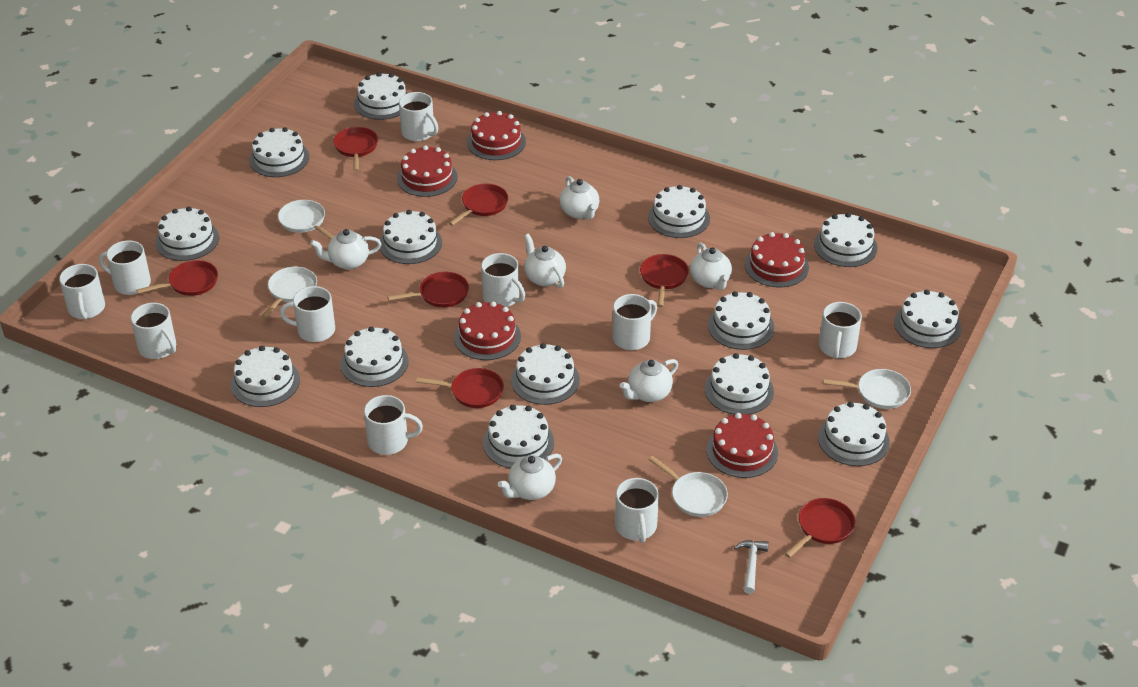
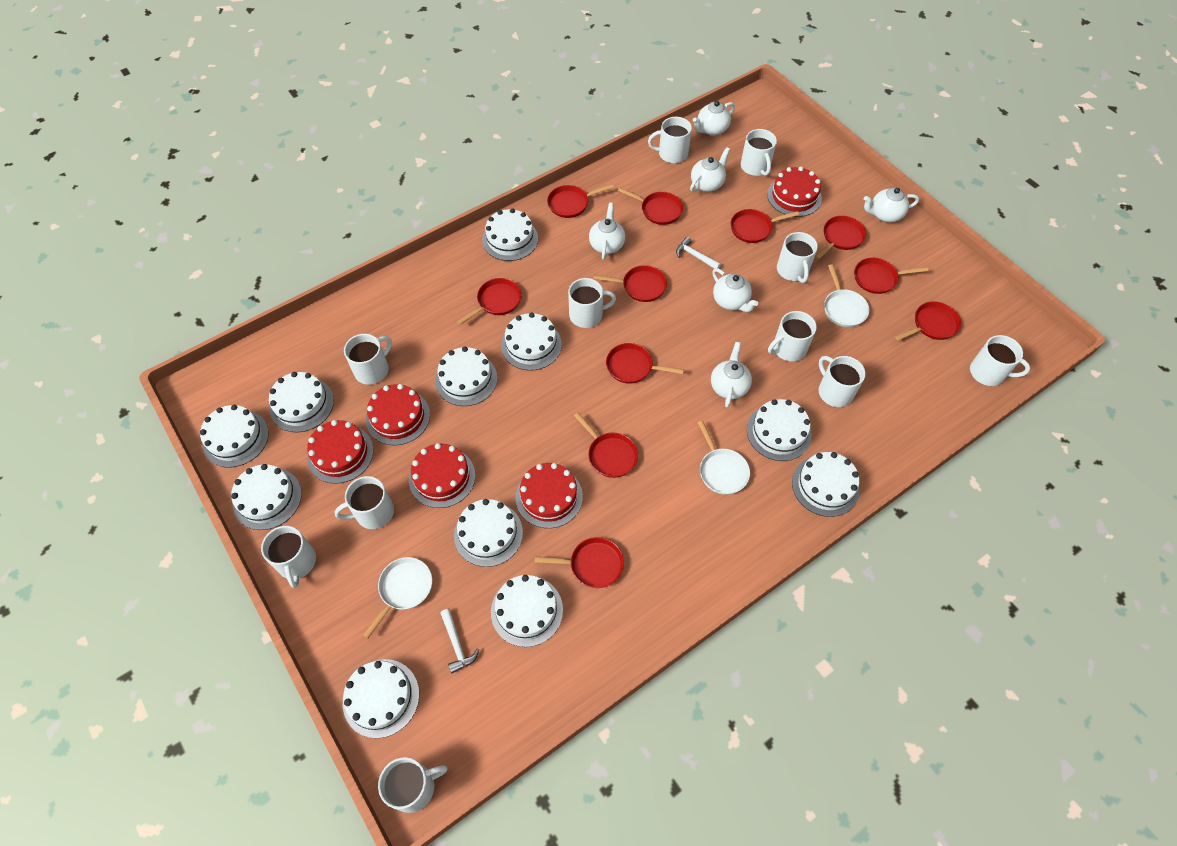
red pan: 7 -> 11
white cake: 14 -> 11
white hammer: 1 -> 2
white mug: 10 -> 11
white pan: 4 -> 3

